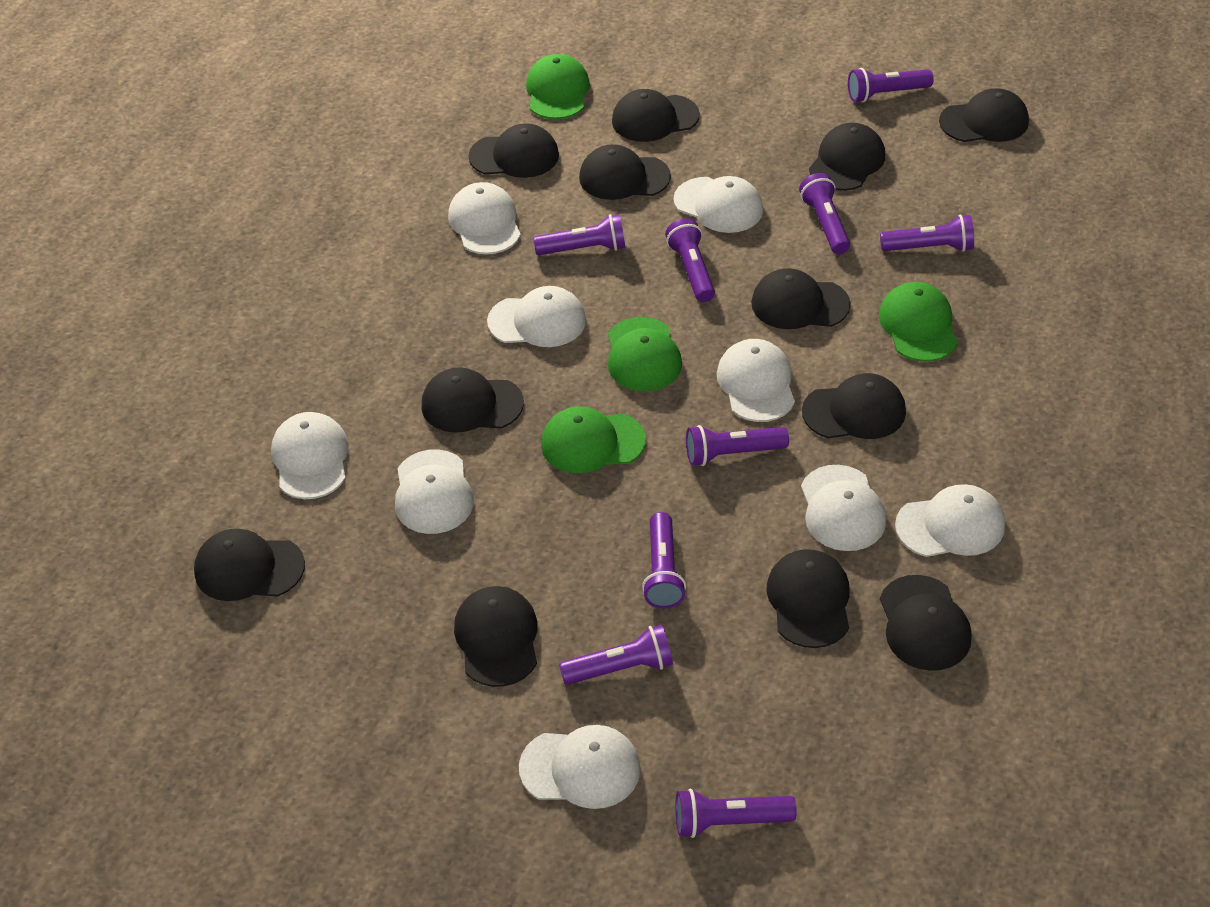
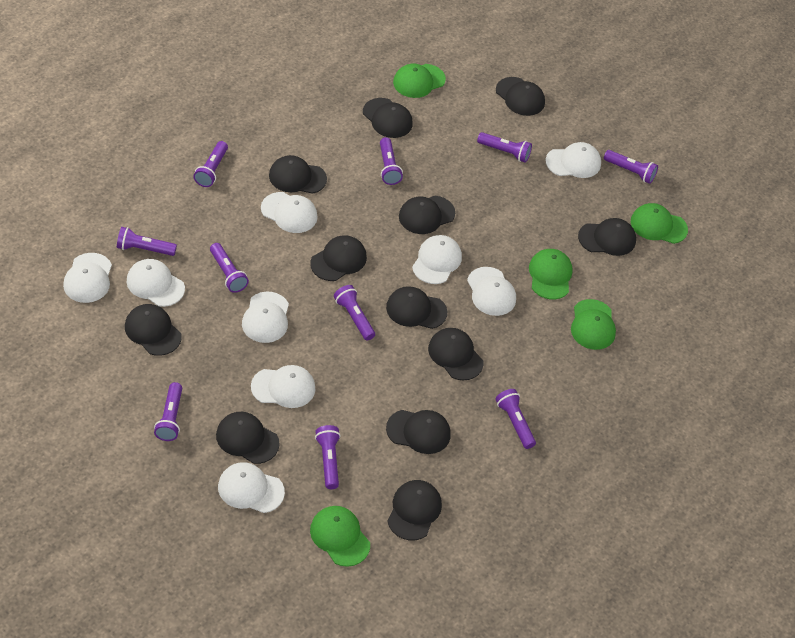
green cap: 4 -> 5
purple flashlight: 9 -> 10

